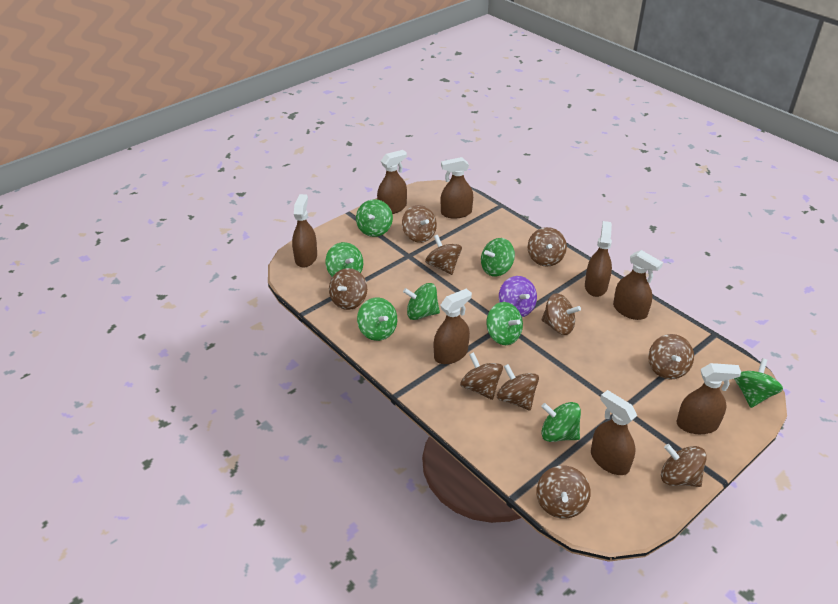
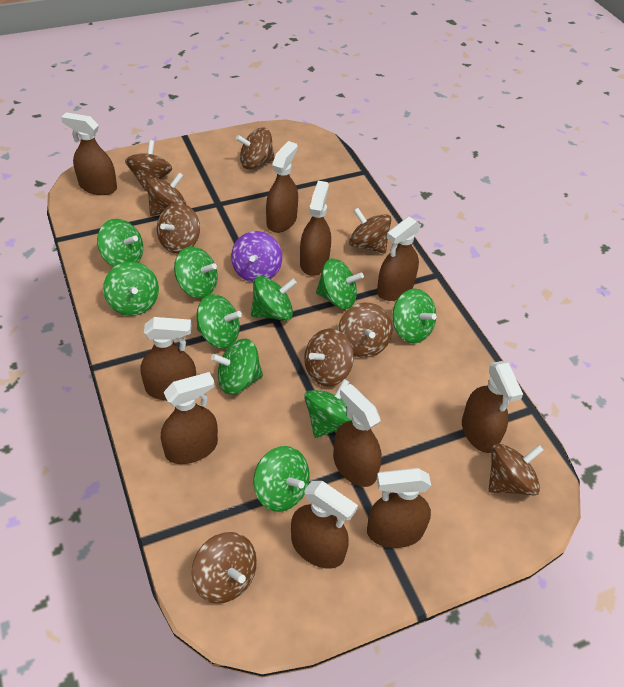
brown spinning top: 10 -> 9
brown spray bottle: 8 -> 10
green spinning top: 8 -> 10

